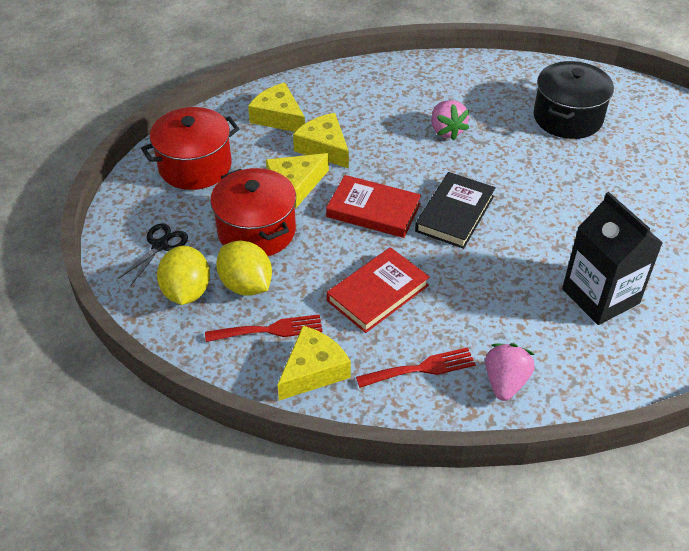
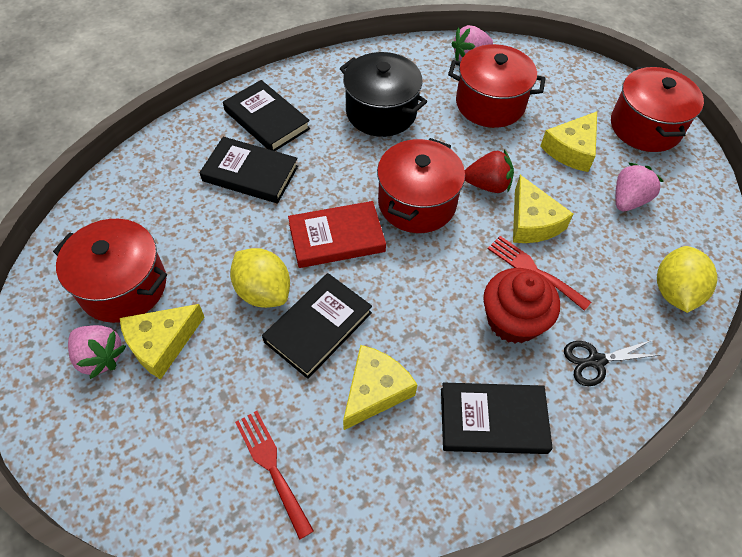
black book: 1 -> 4
black carton: 1 -> 0
pink strawberry: 2 -> 3
red book: 2 -> 1
red cupcake: 0 -> 1
red pot: 2 -> 4
red strawberry: 0 -> 1

